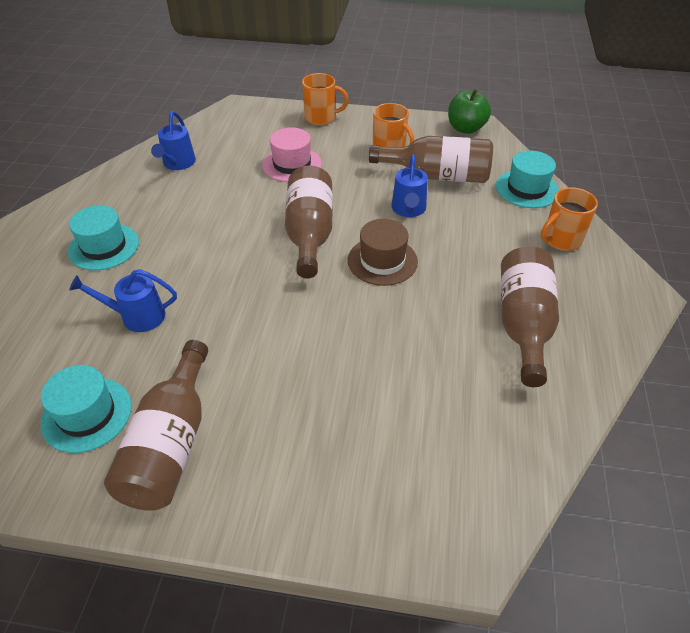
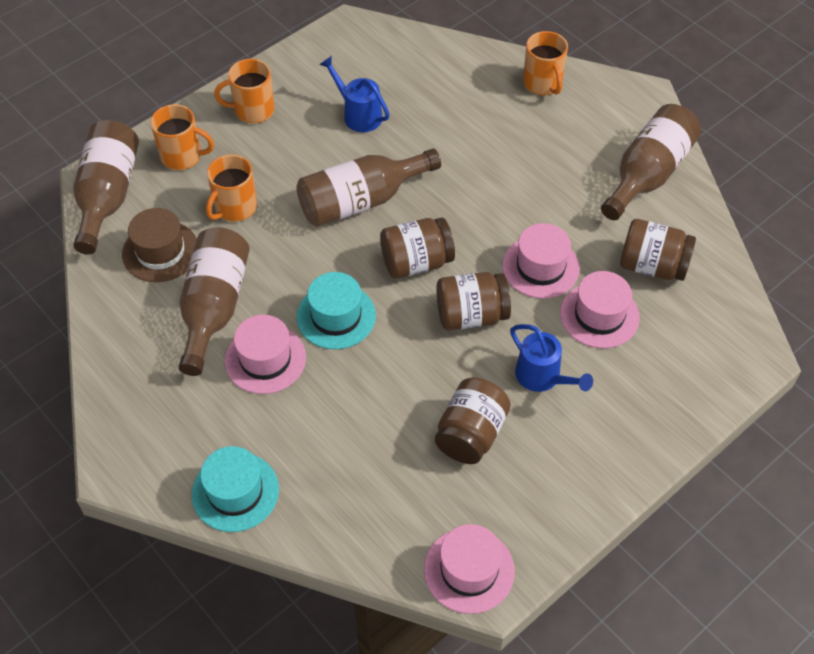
blue watering can: 3 -> 2
brown jar: 0 -> 4
green apple: 1 -> 0
orange mug: 3 -> 4
pink hat: 1 -> 4
turquoise hat: 3 -> 2

